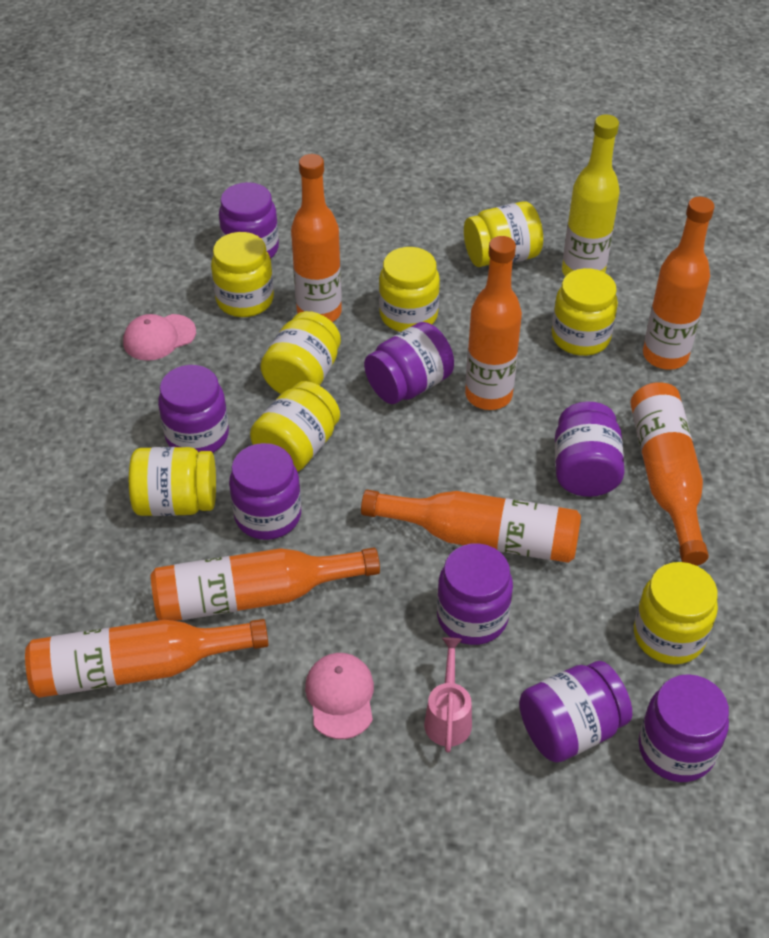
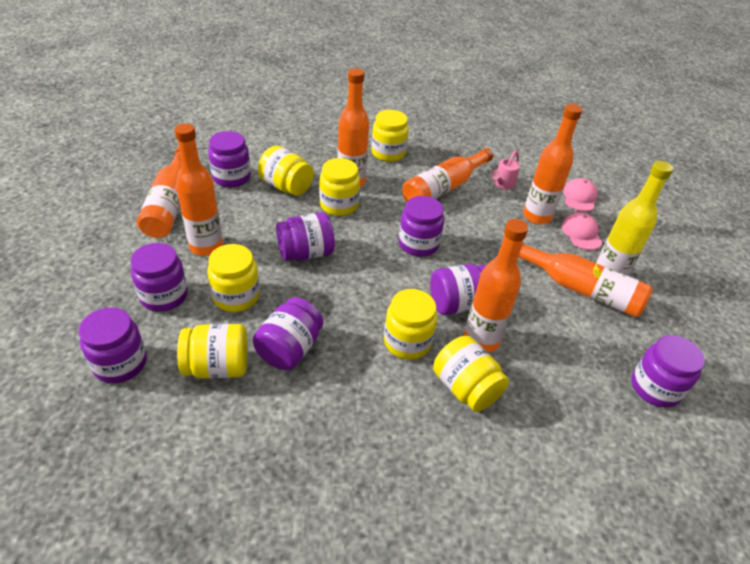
yellow jar: 8 -> 7

